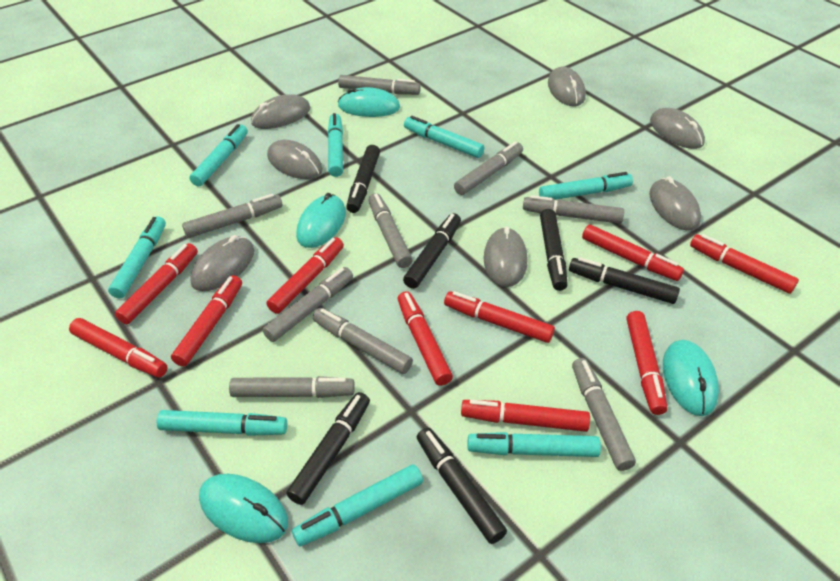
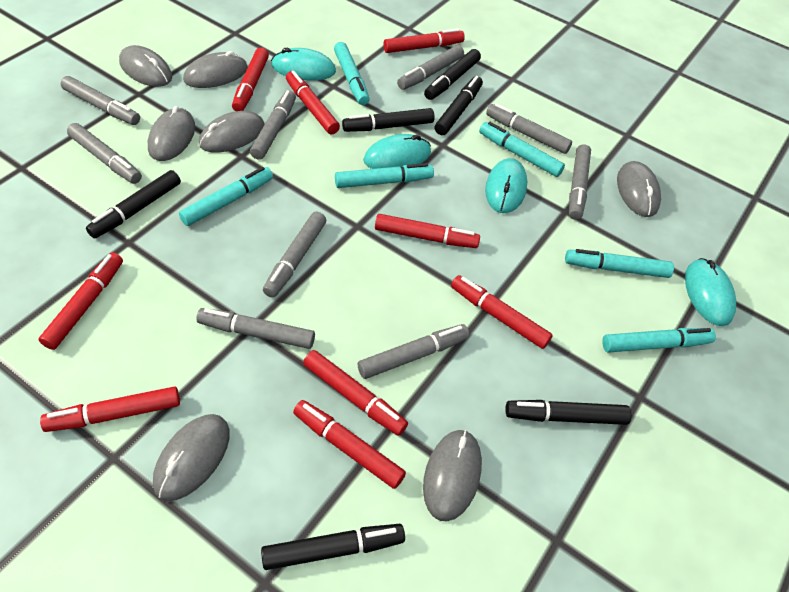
red marker: 10 -> 9
turquoise marker: 8 -> 6

